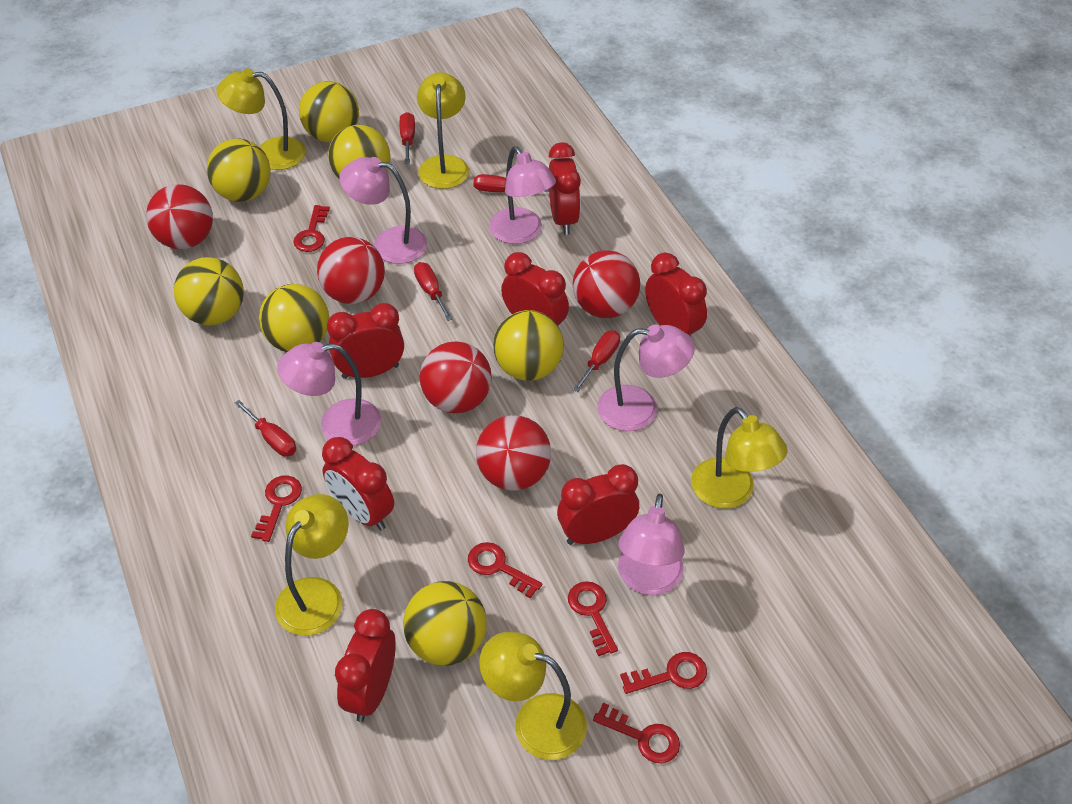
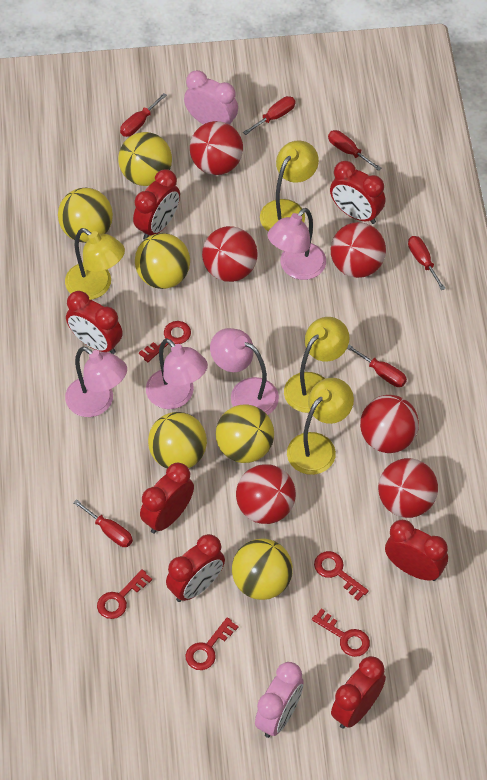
pink clock: 0 -> 2
pink lamp: 5 -> 4
red ball: 5 -> 6
red key: 6 -> 5
red screwdriver: 5 -> 6
yellow ball: 7 -> 6
yellow lamp: 5 -> 4

